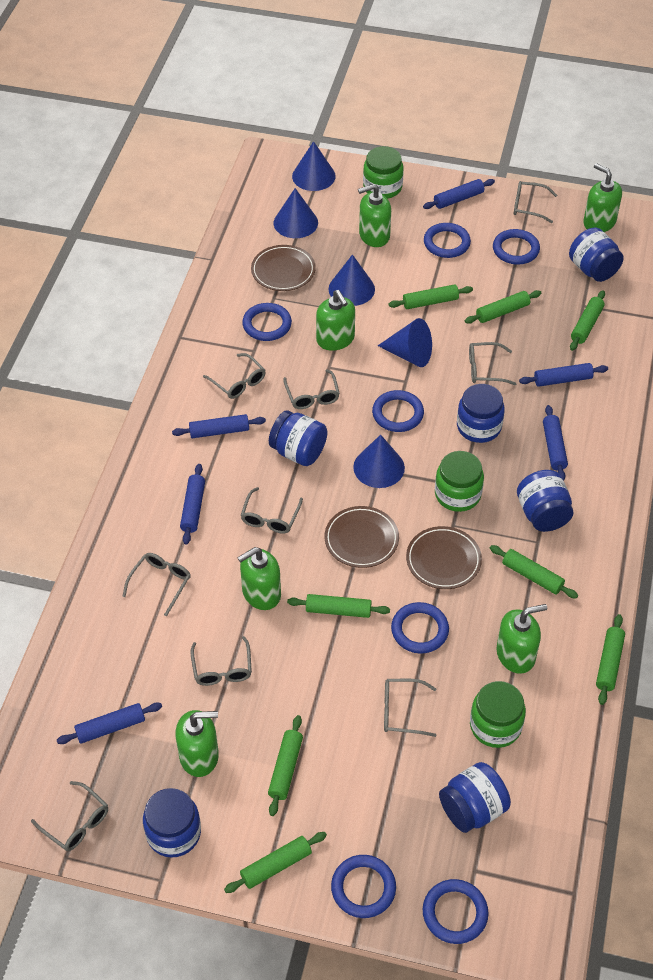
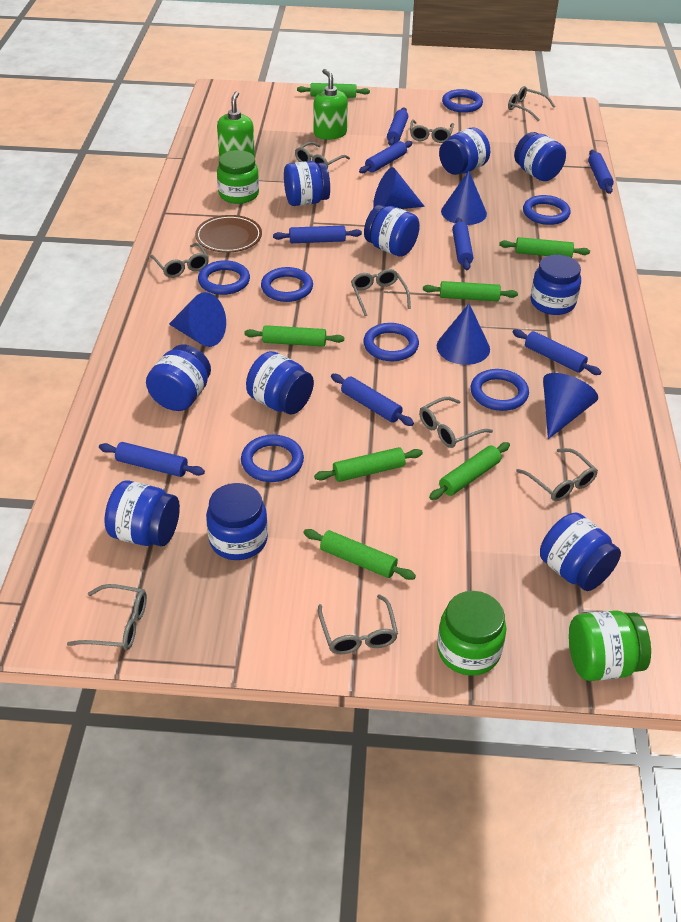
blue jar: 6 -> 10
blue rolling pin: 6 -> 8
brown plate: 3 -> 1
green rolling pin: 8 -> 7
green soap dispenser: 6 -> 2

